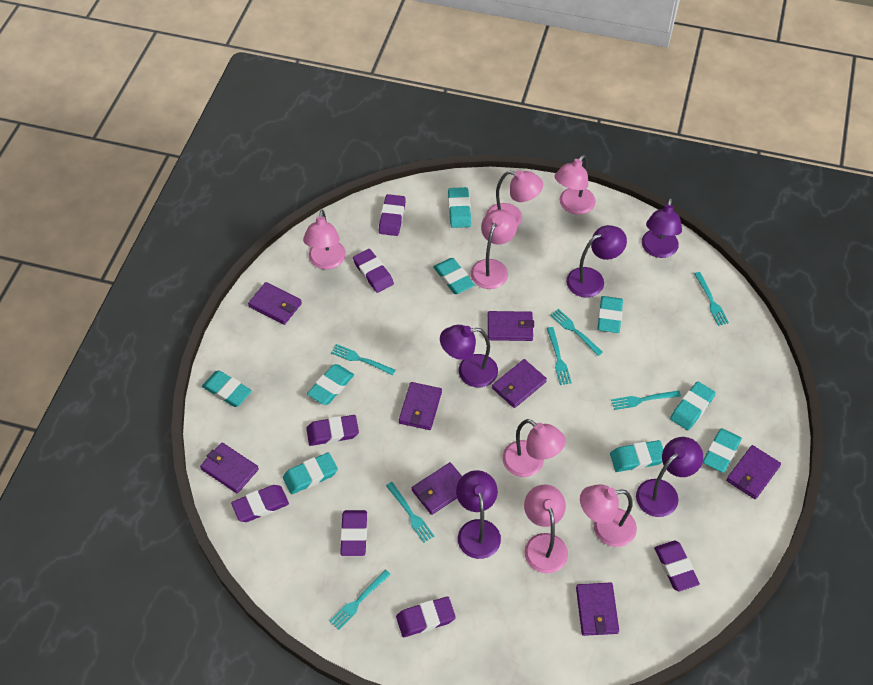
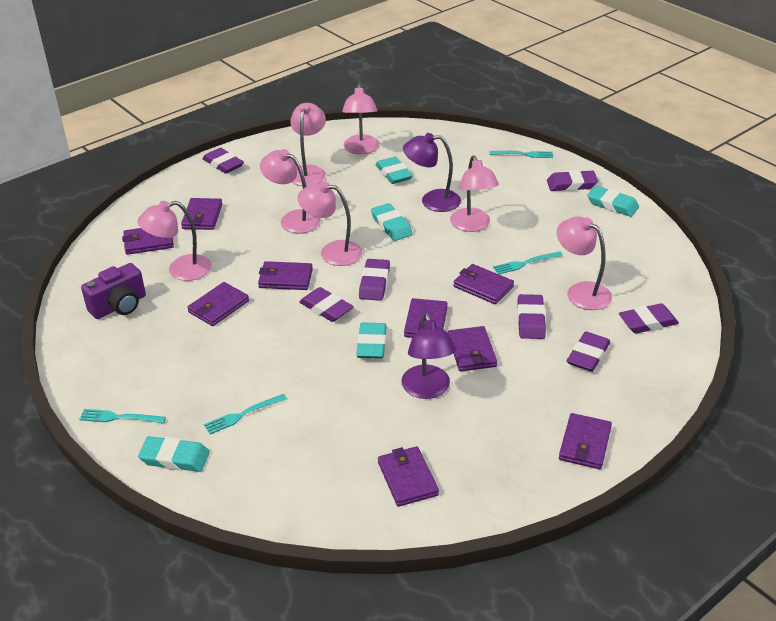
purple camera: 0 -> 1
purple lamp: 5 -> 2
purple wallet: 8 -> 9
turquoise eraser: 9 -> 5
turquoise fork: 7 -> 4

